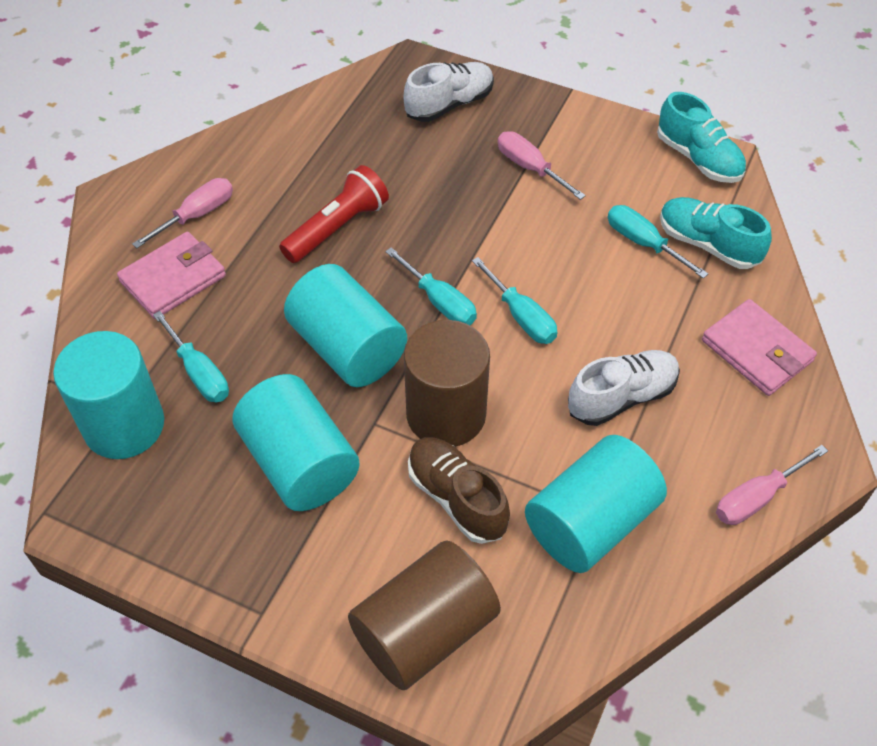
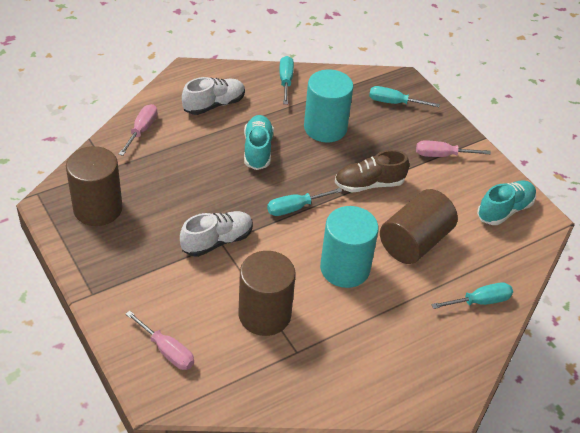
brown cylinder: 2 -> 3
pink wallet: 2 -> 0
red flashlight: 1 -> 0
turquoise cylinder: 4 -> 2

